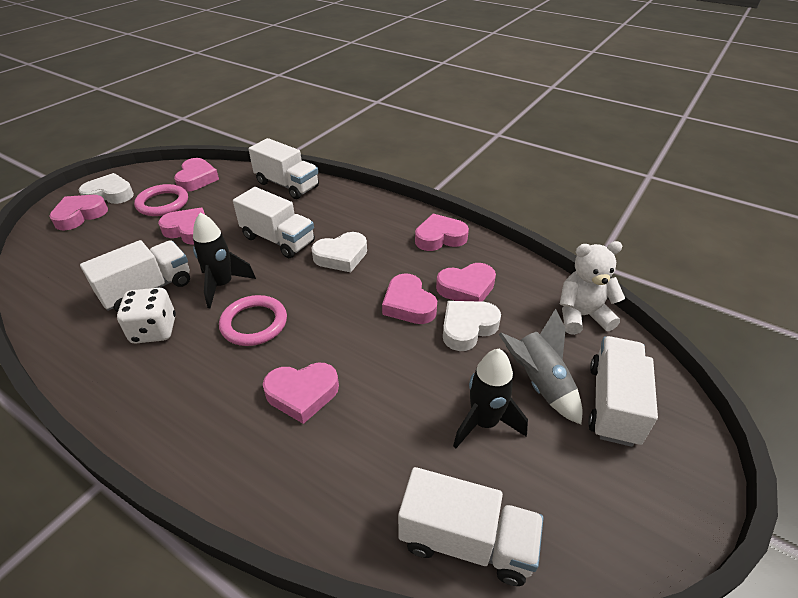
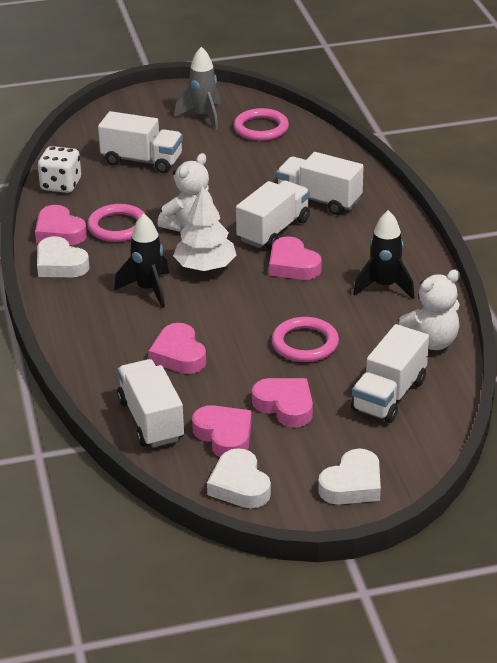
pink heart: 7 -> 5
pink ring: 2 -> 3
white teddy bear: 1 -> 2
white tree: 0 -> 1

